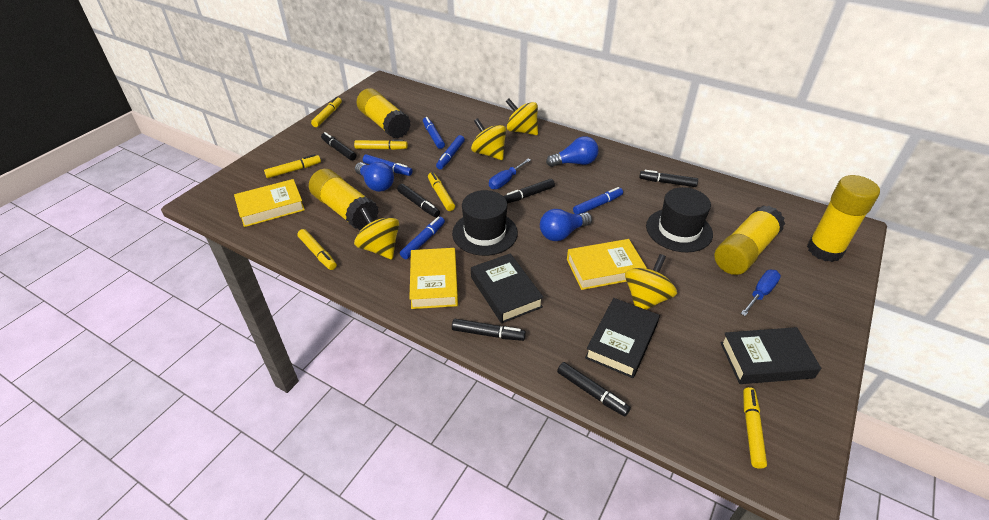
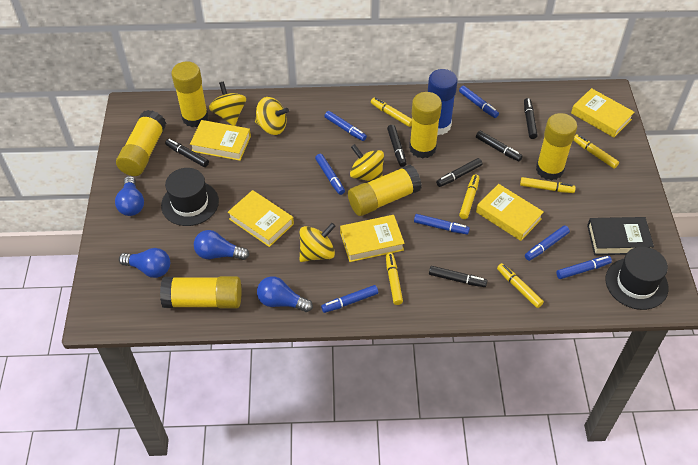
black book: 3 -> 1
blue glue stick: 0 -> 1
blue light bulb: 3 -> 4
blue marker: 5 -> 7
blue screwdriver: 2 -> 0
yellow book: 3 -> 5
yellow glue stick: 4 -> 6

